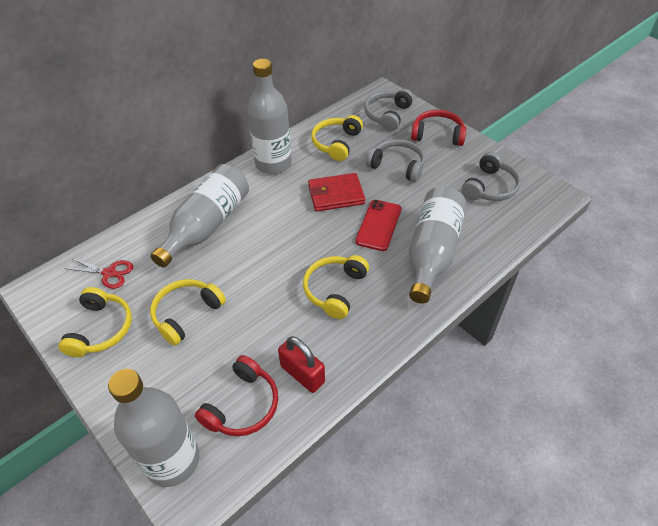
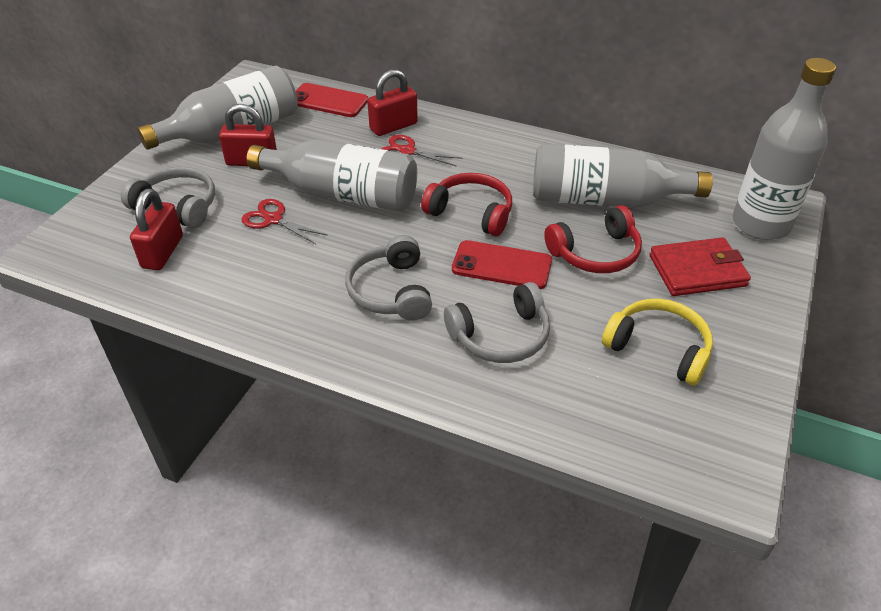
red padlock: 1 -> 3
red phone: 1 -> 2
red scissors: 1 -> 2
yellow headphones: 4 -> 1

